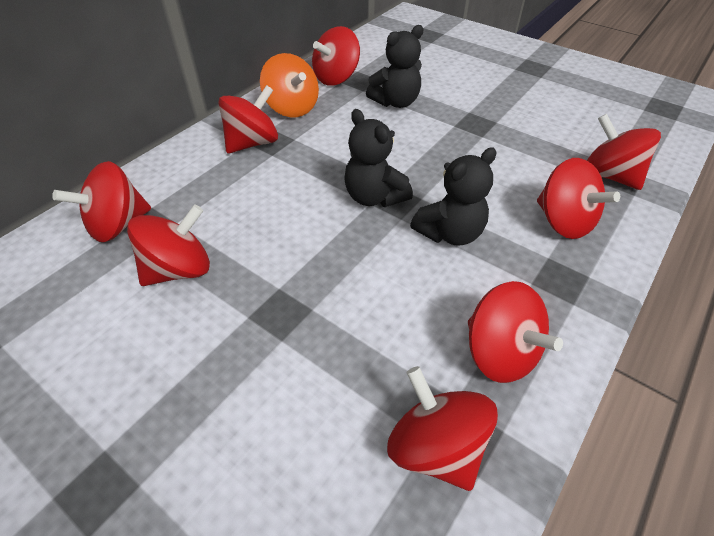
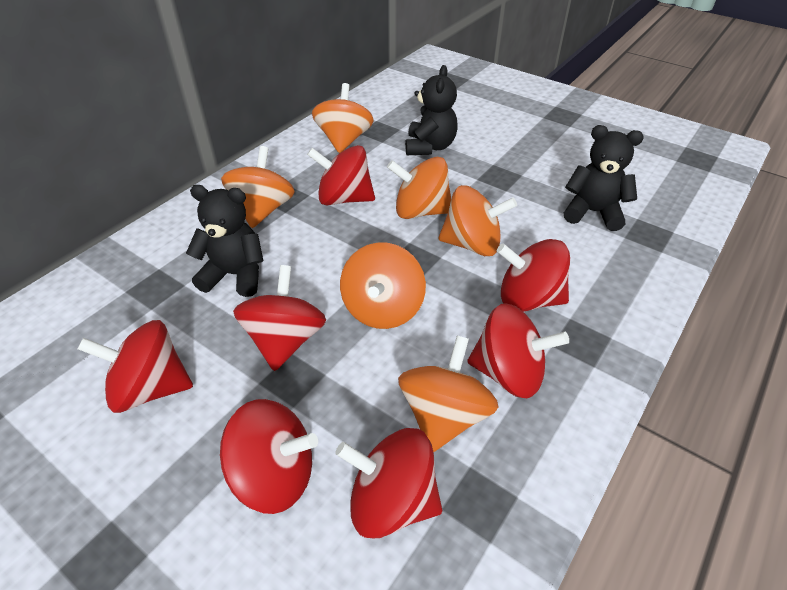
orange spinning top: 1 -> 6
red spinning top: 8 -> 7

